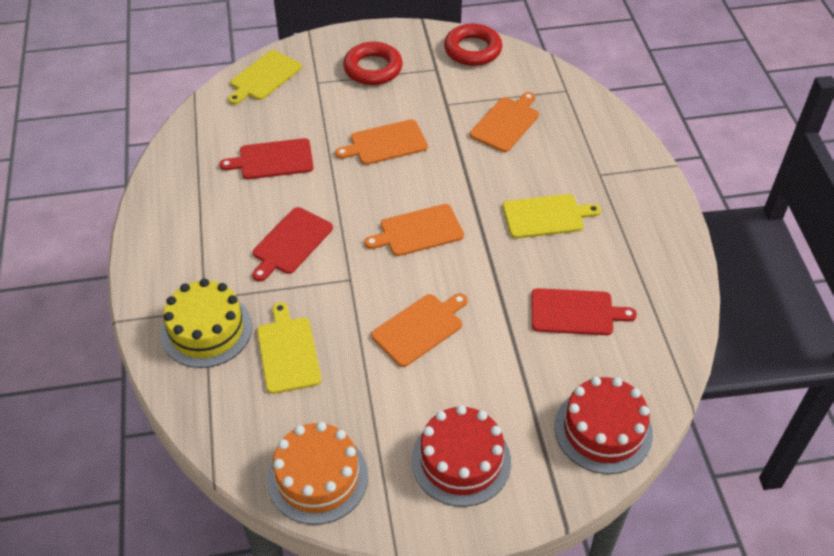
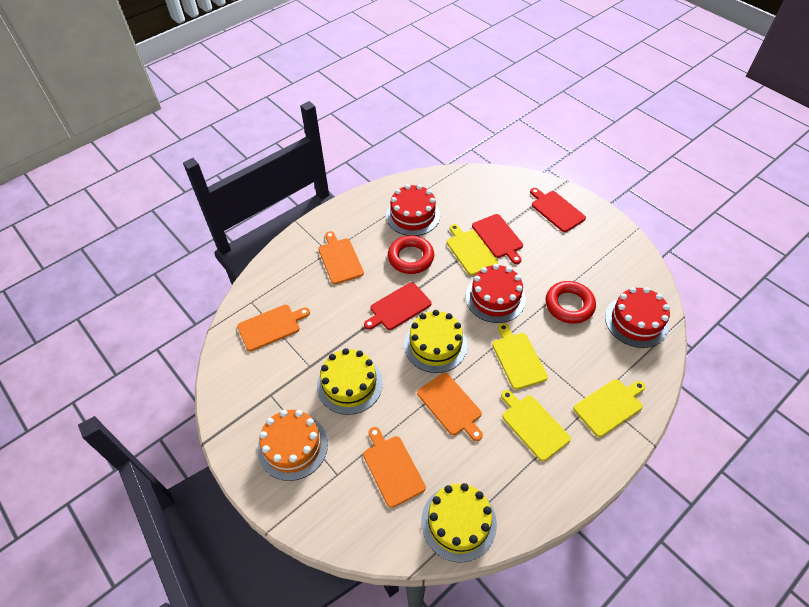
red cake: 2 -> 3
yellow cake: 1 -> 3
yellow cutting board: 3 -> 4

